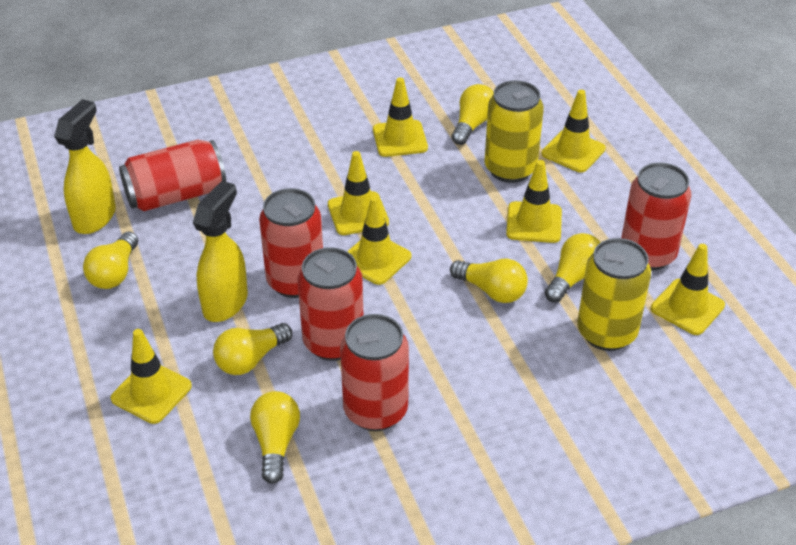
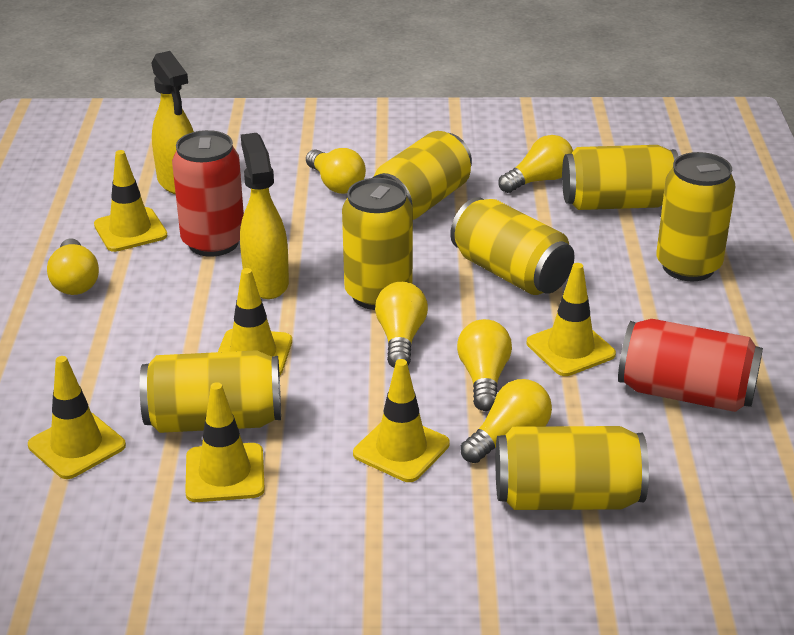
red can: 5 -> 2
yellow can: 2 -> 7
yellow traffic cone: 7 -> 6

